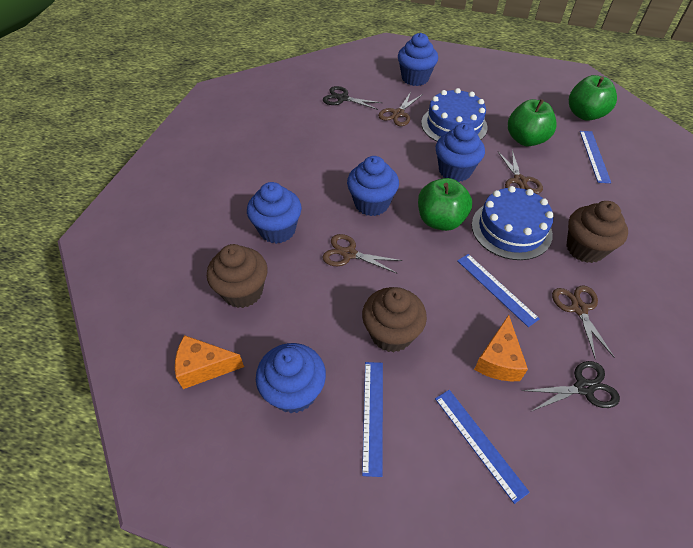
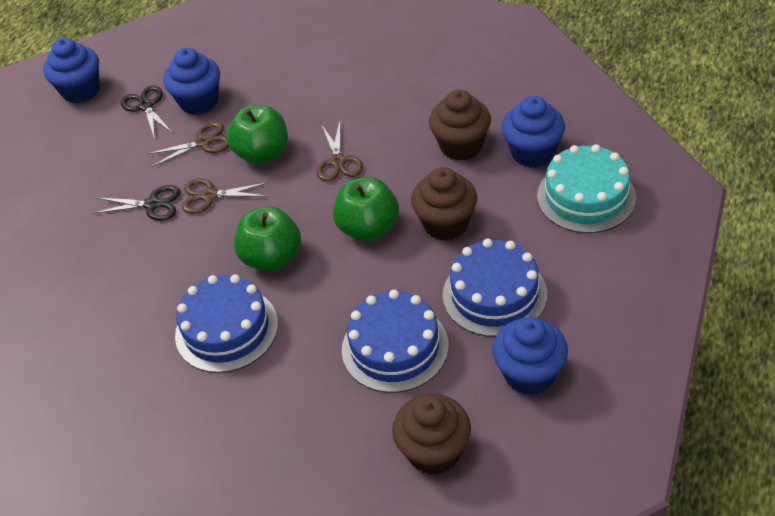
blue cake: 2 -> 3
blue cupcake: 5 -> 4
blue ruler: 4 -> 0
brown scissors: 4 -> 3
orange cheese: 2 -> 0
turquoise cake: 0 -> 1

